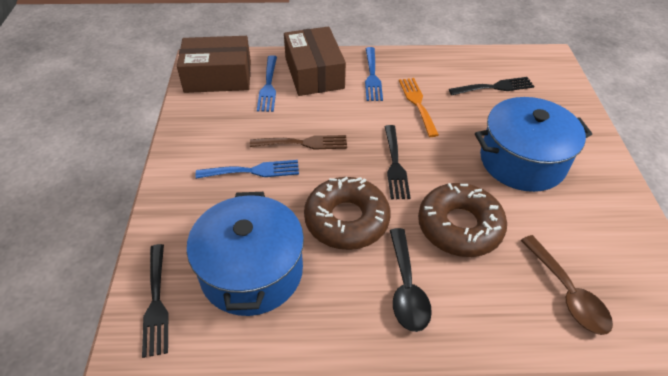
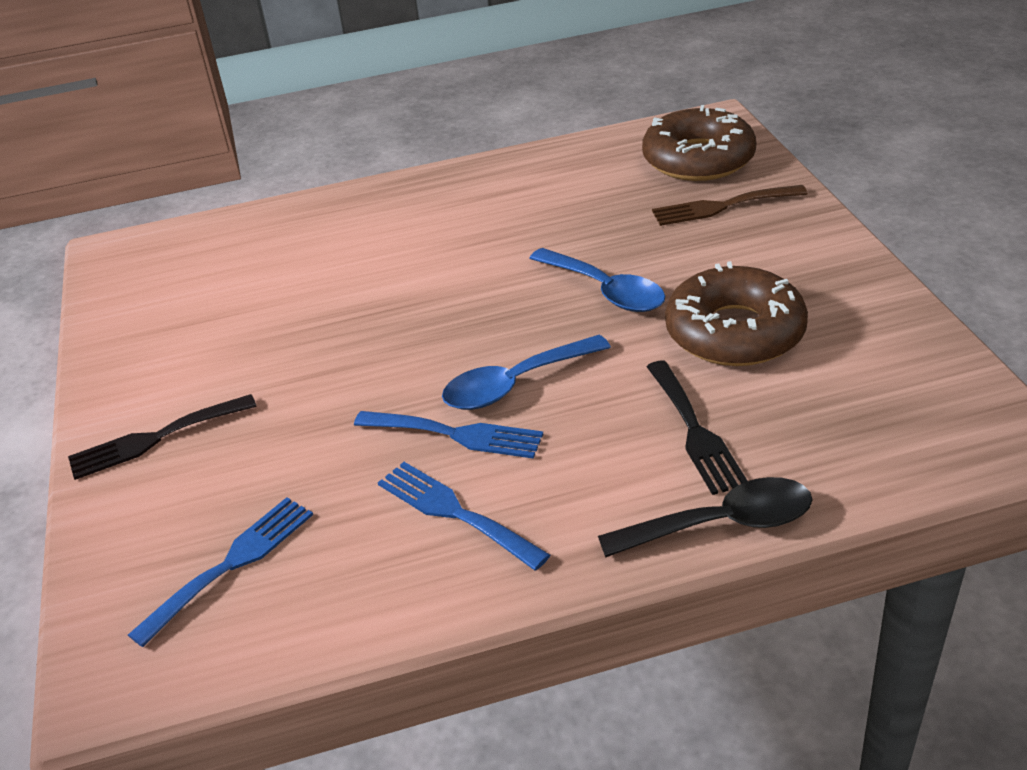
black fork: 3 -> 2
blue pot: 2 -> 0
blue spoon: 0 -> 2
brown box: 2 -> 0
brown spoon: 1 -> 0
orange fork: 1 -> 0

